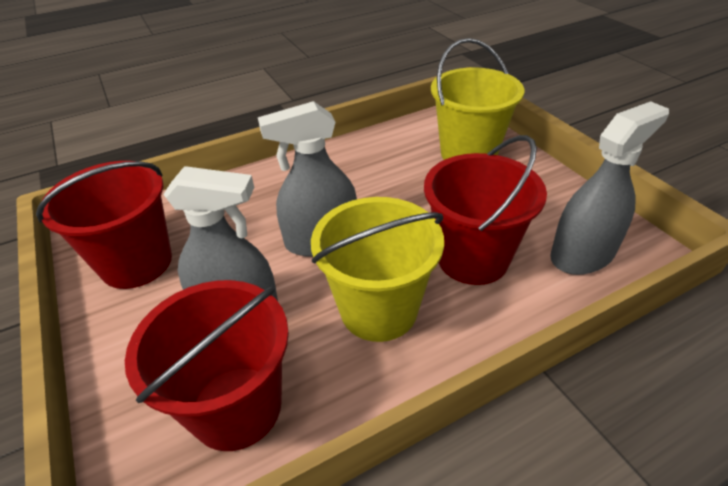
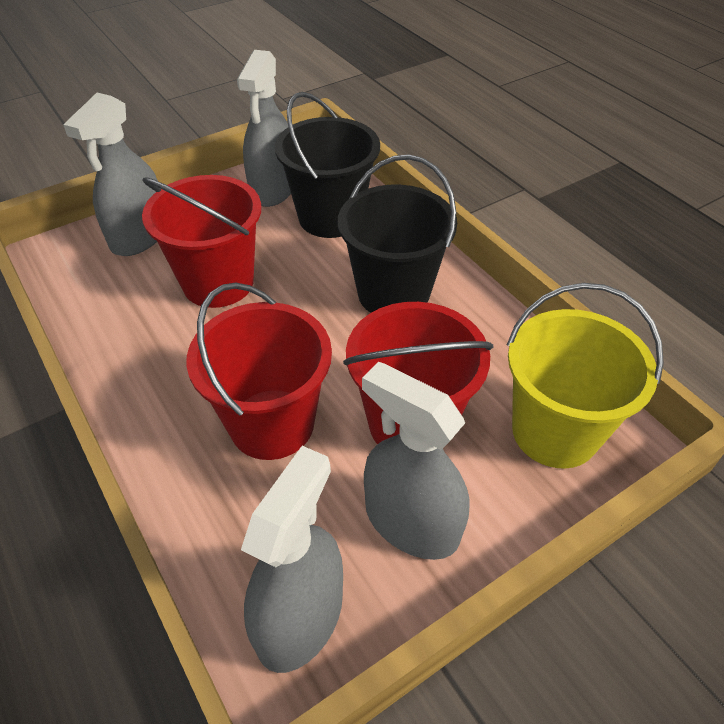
black bucket: 0 -> 2
grey spray bottle: 3 -> 4
yellow bucket: 2 -> 1

